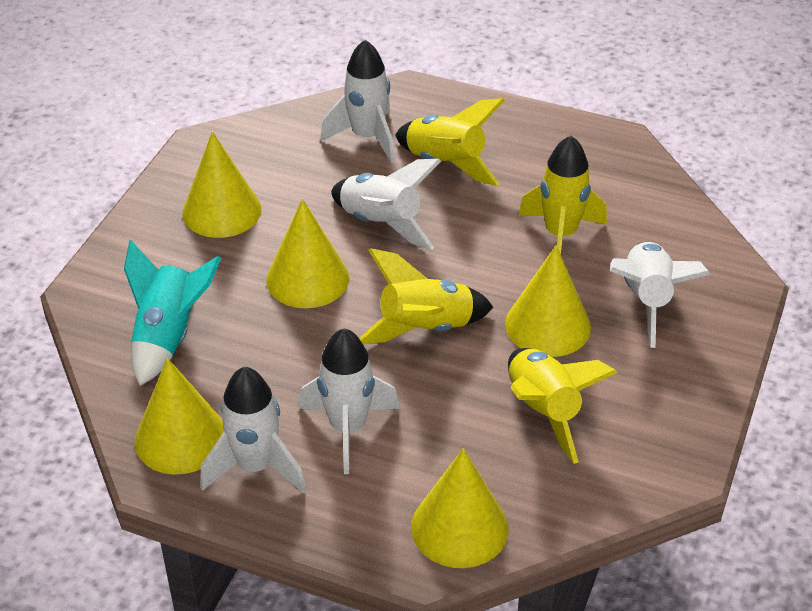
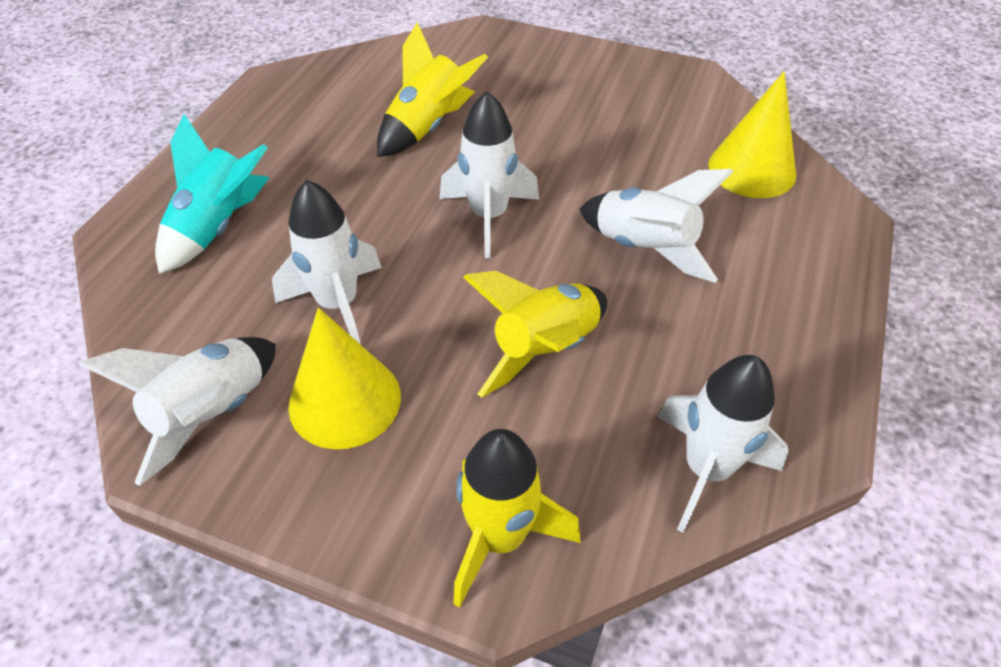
yellow cone: 5 -> 2
yellow rocket: 4 -> 3

